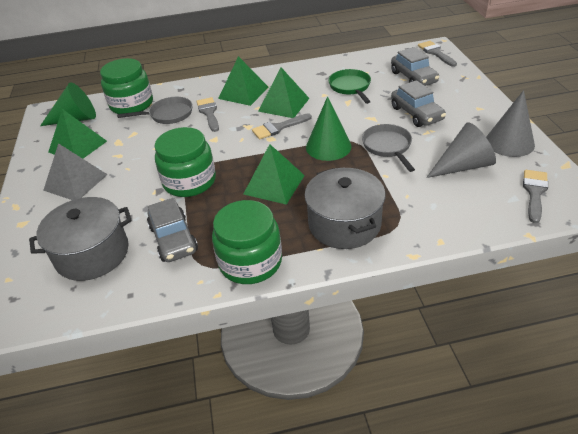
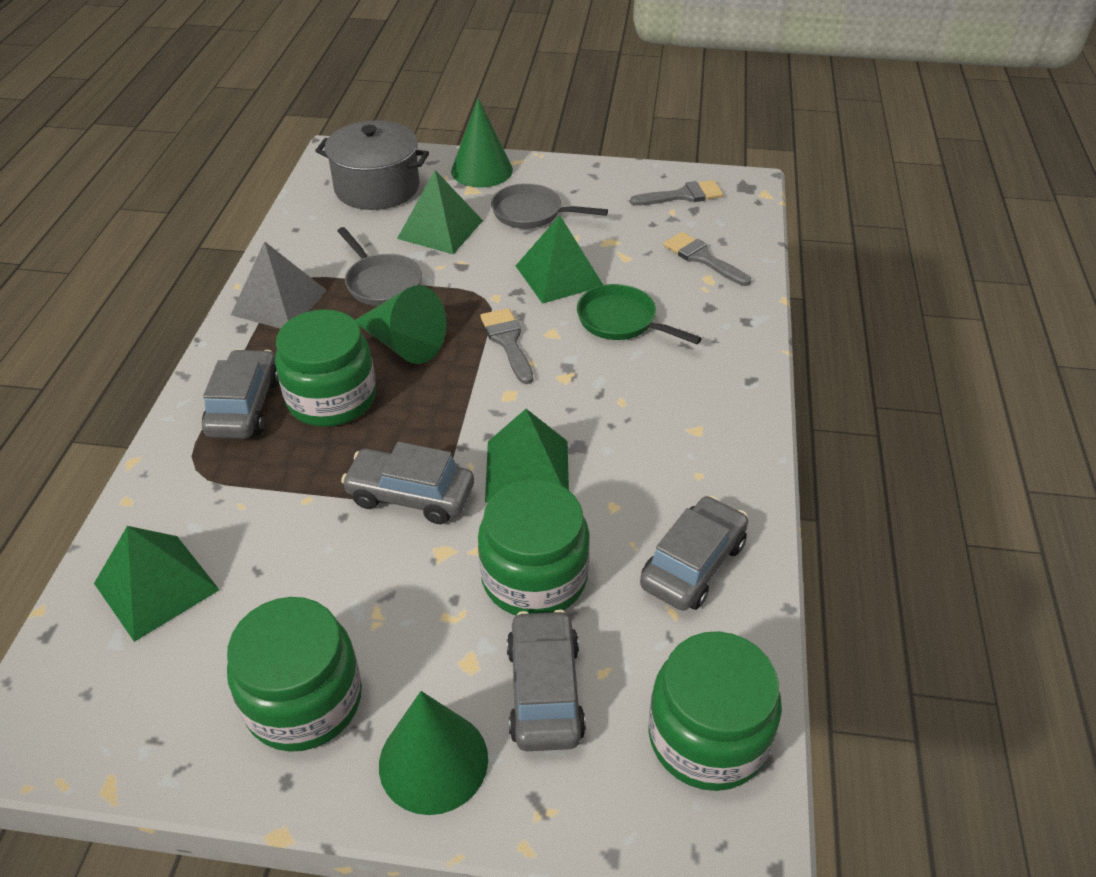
green cone: 2 -> 3
green jar: 3 -> 4
grey brush: 4 -> 3
grey car: 3 -> 4
grey cone: 2 -> 0
grey pot: 2 -> 1

